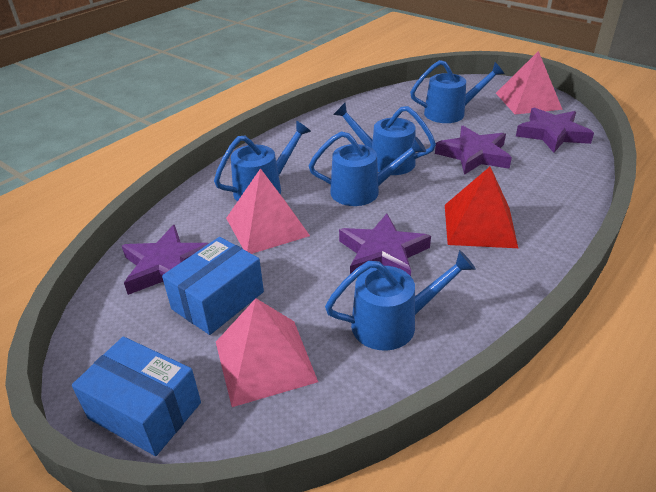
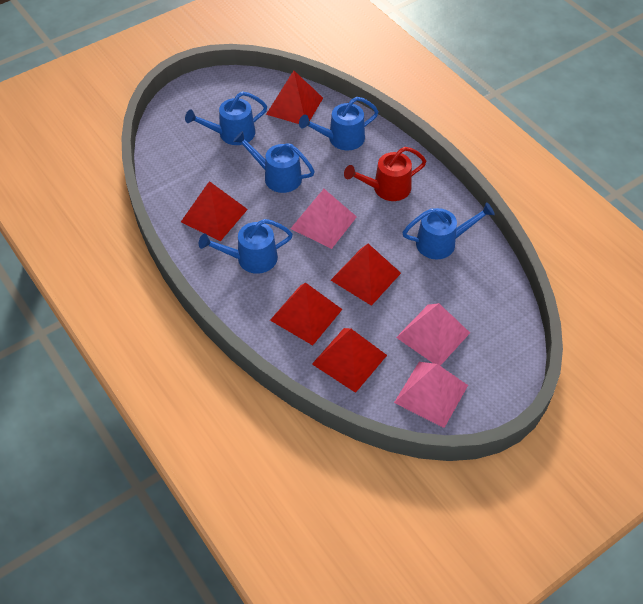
blue box: 2 -> 0
purple star: 4 -> 0
red pyramid: 1 -> 5
red watering can: 0 -> 1

